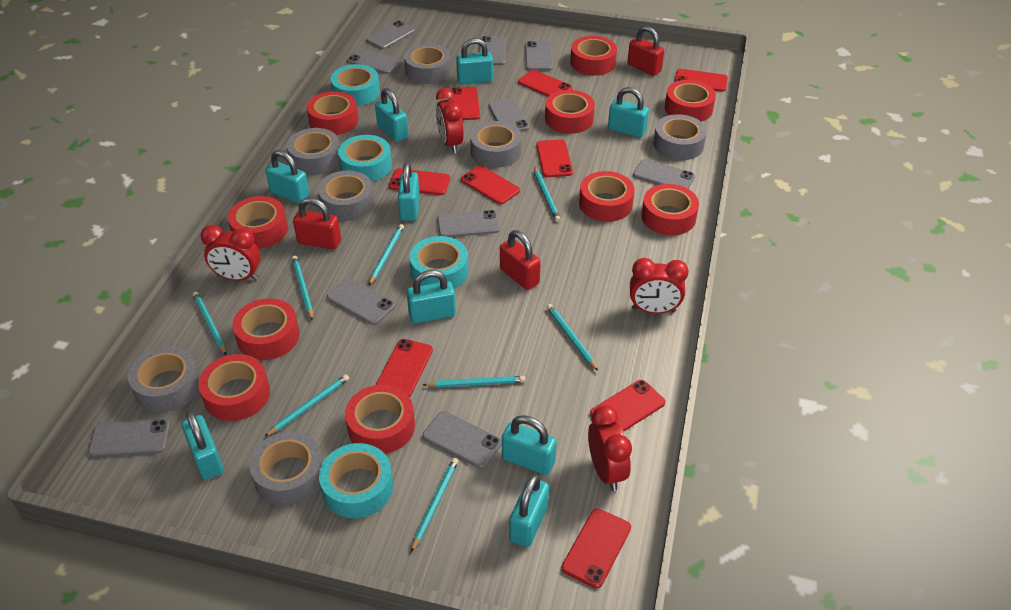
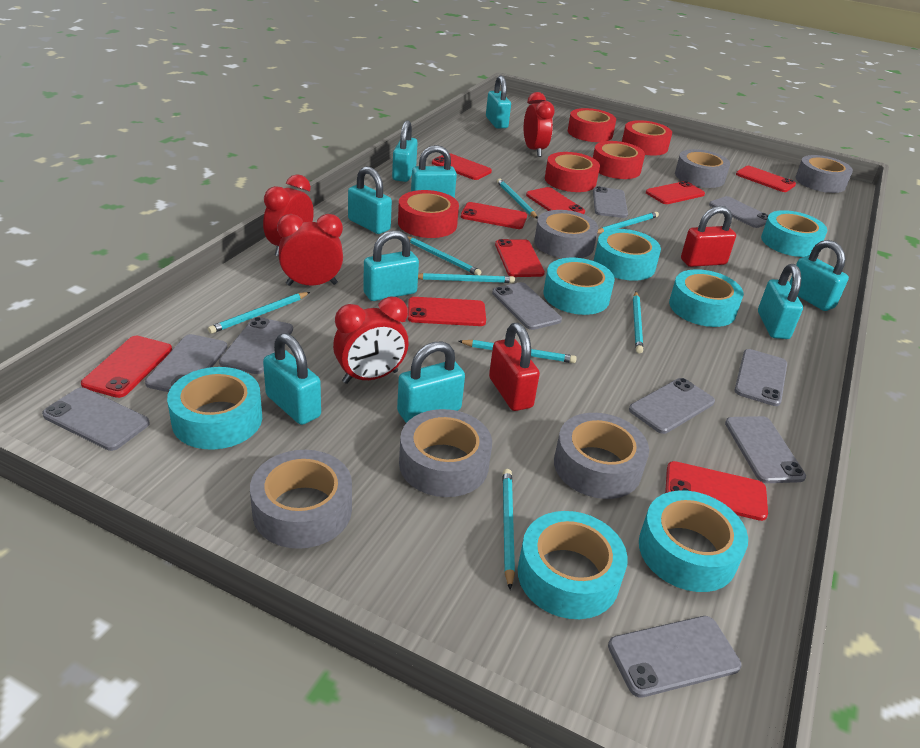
grey tape: 7 -> 6
red padlock: 3 -> 2
red tape: 10 -> 5
turquoise tape: 4 -> 7

